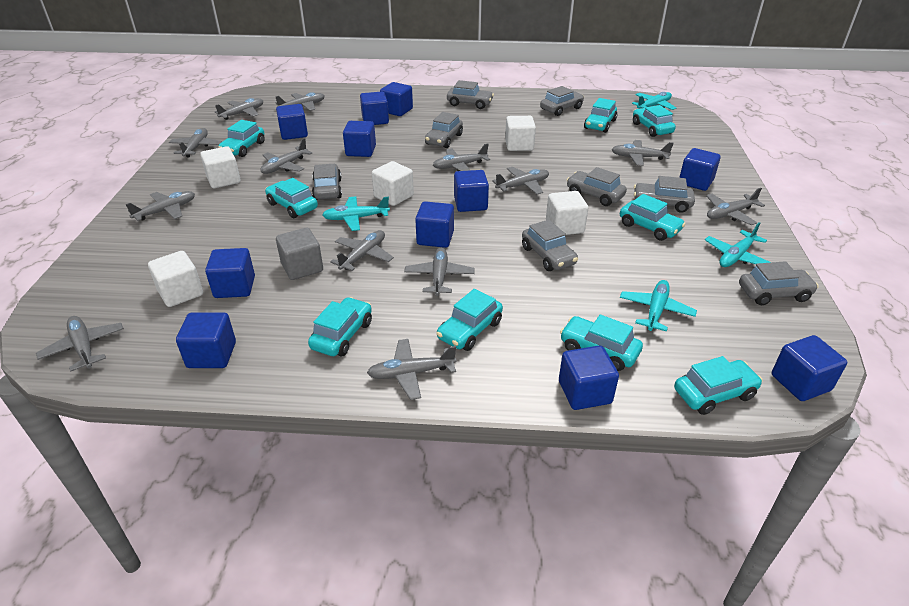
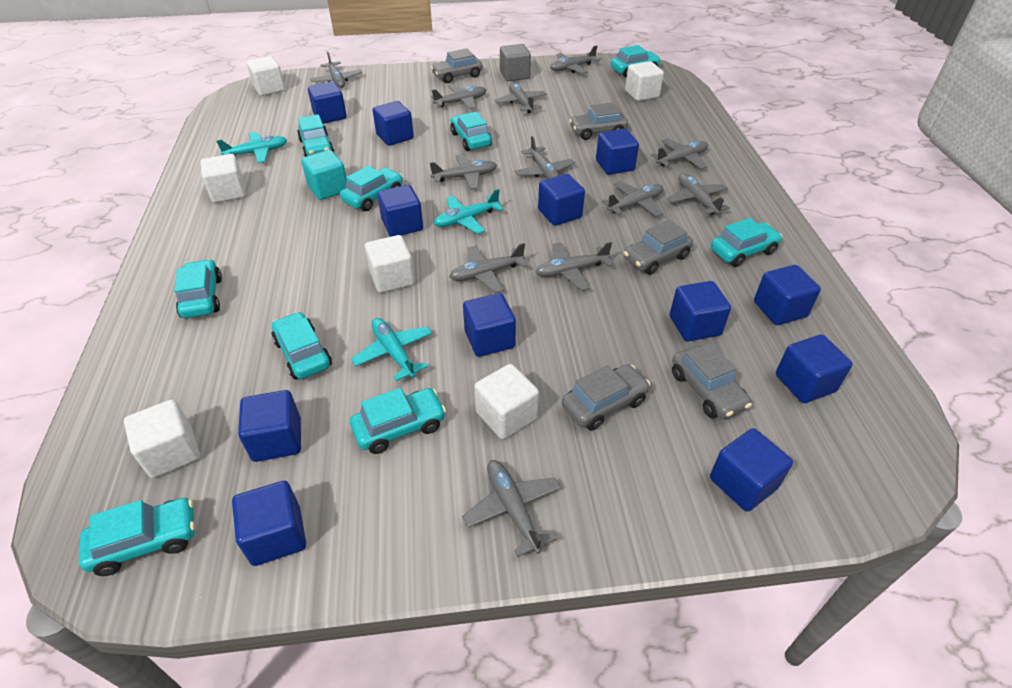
blue cube: 11 -> 12
grey car: 8 -> 5
grey plane: 13 -> 12
turquoise cube: 0 -> 1
turquoise plane: 4 -> 3
white cube: 5 -> 6

